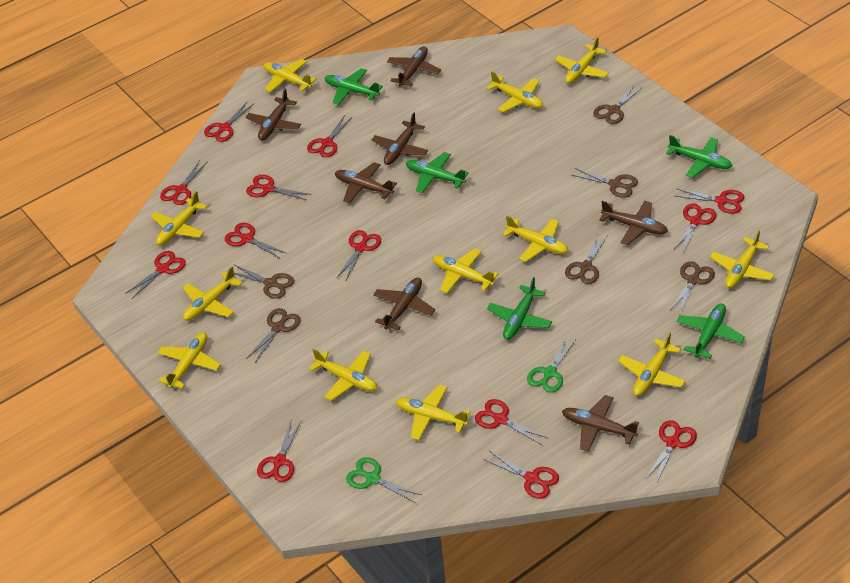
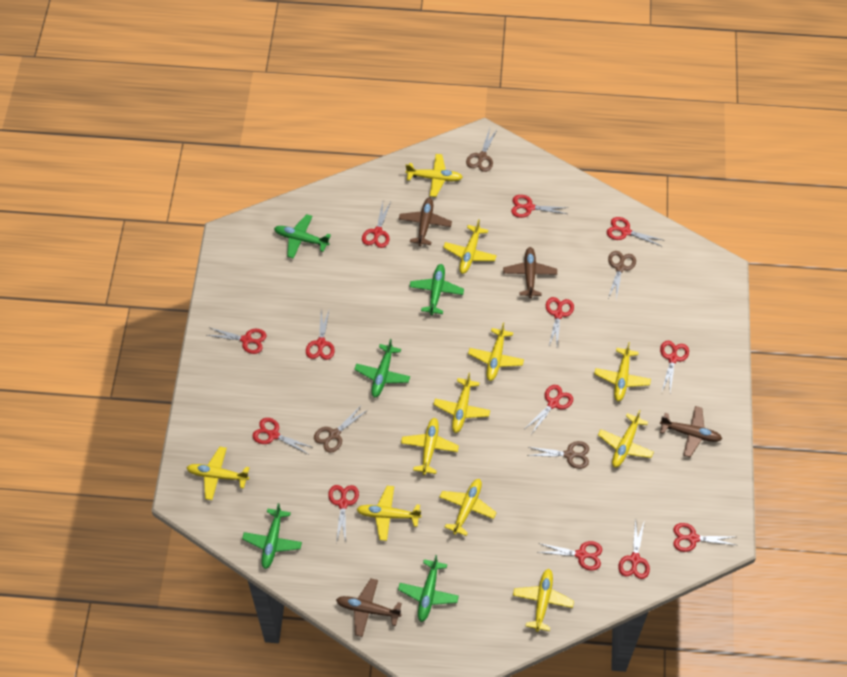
brown plane: 7 -> 4
brown scissors: 6 -> 4
green scissors: 2 -> 0
yellow plane: 12 -> 11

